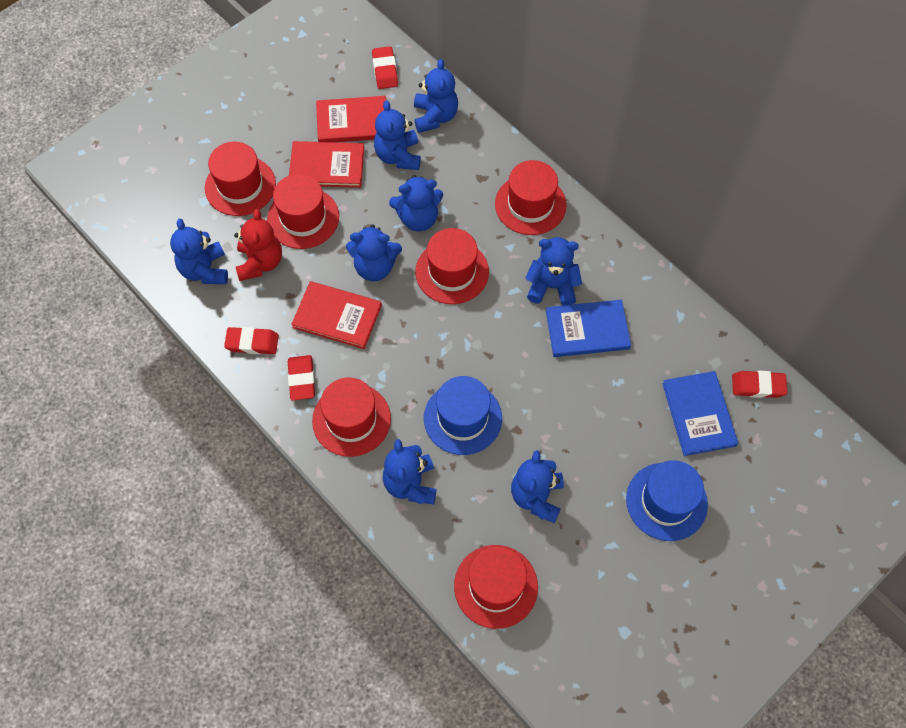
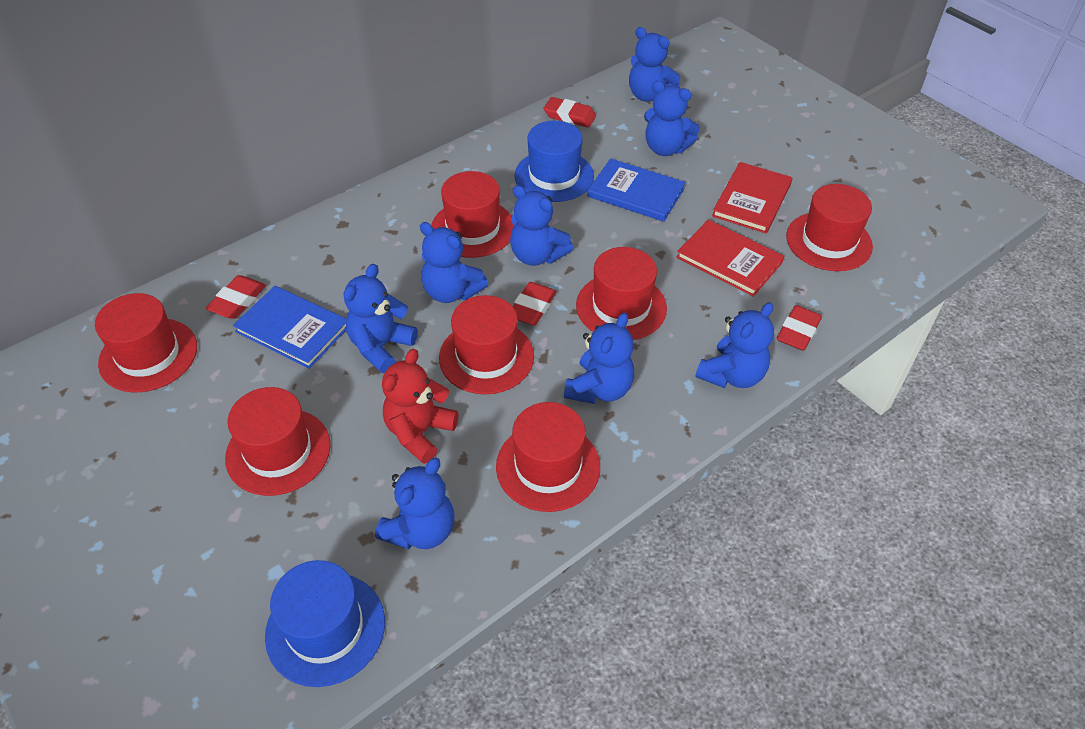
red book: 3 -> 2
red hat: 6 -> 7

